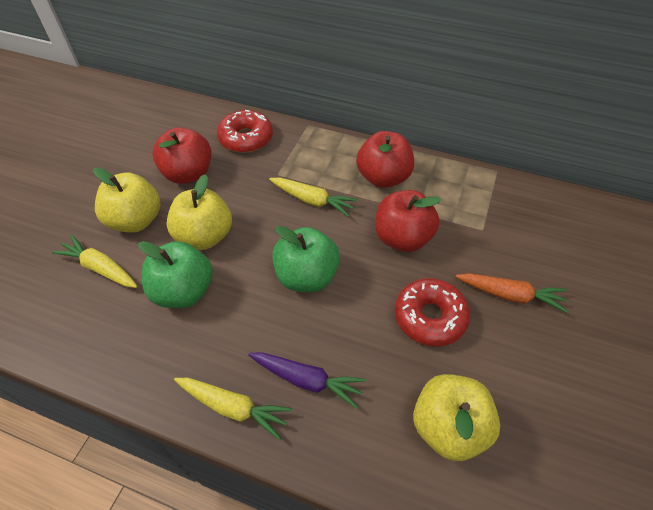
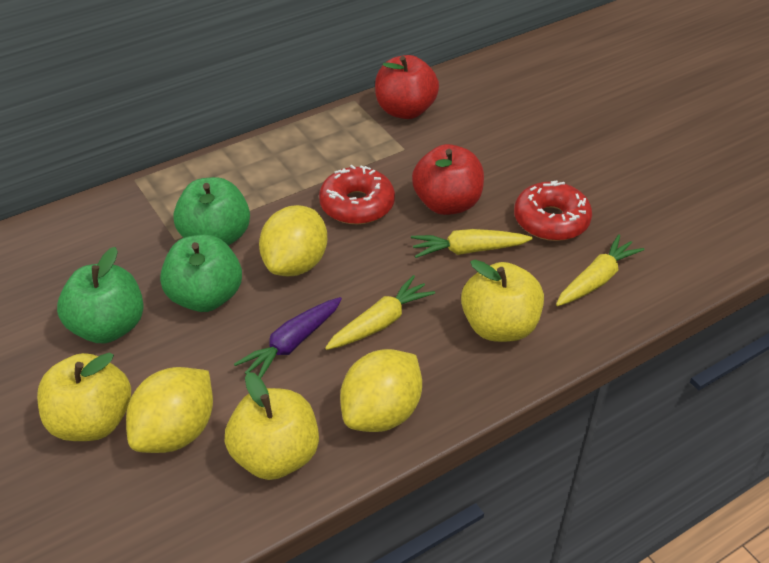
green apple: 2 -> 3
orange carrot: 1 -> 0
red apple: 3 -> 2
yellow lemon: 0 -> 3

